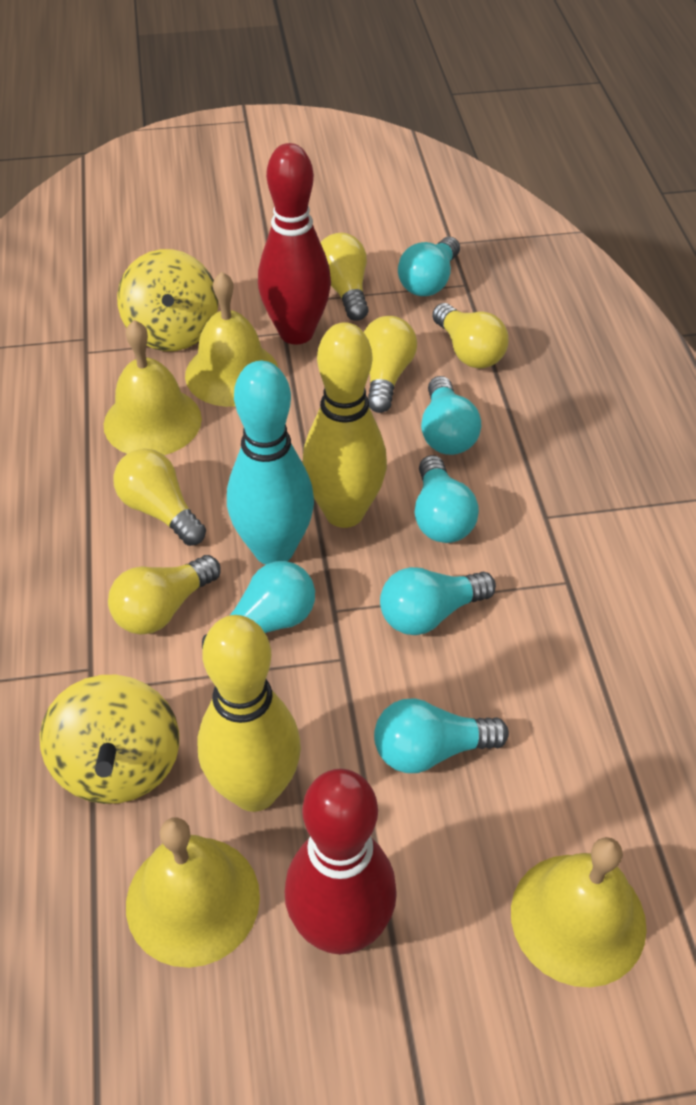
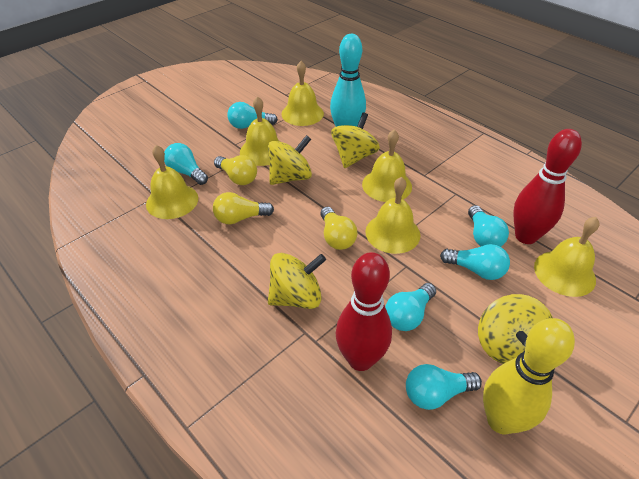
yellow bell: 4 -> 6
yellow bowling pin: 2 -> 1
yellow light bulb: 5 -> 3
yellow spinning top: 2 -> 4

